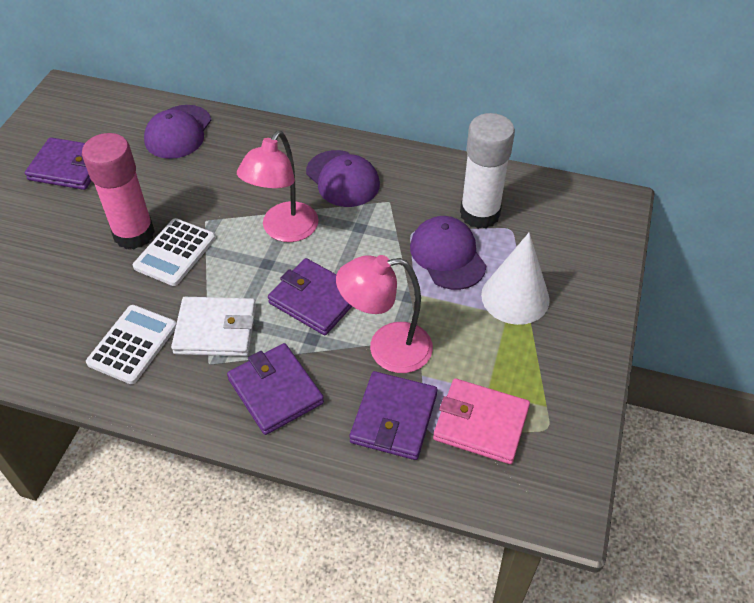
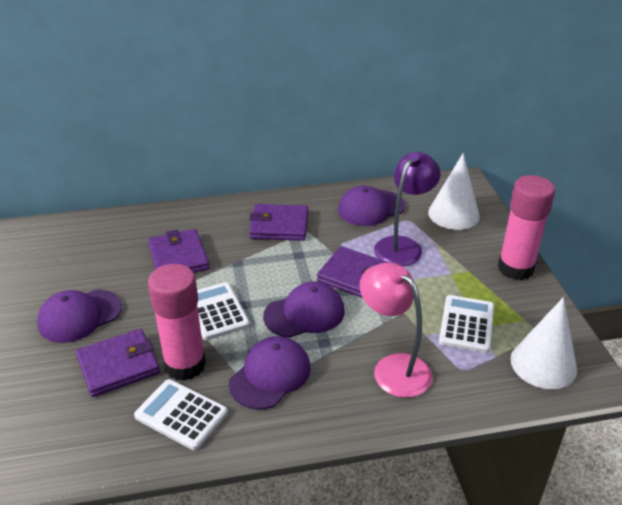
pink glue stick: 1 -> 2
pink lamp: 2 -> 1
pink wallet: 1 -> 0
purple cap: 3 -> 4
purple lamp: 0 -> 1
white calculator: 2 -> 3
white cone: 1 -> 2
white glue stick: 1 -> 0
white wallet: 1 -> 0

